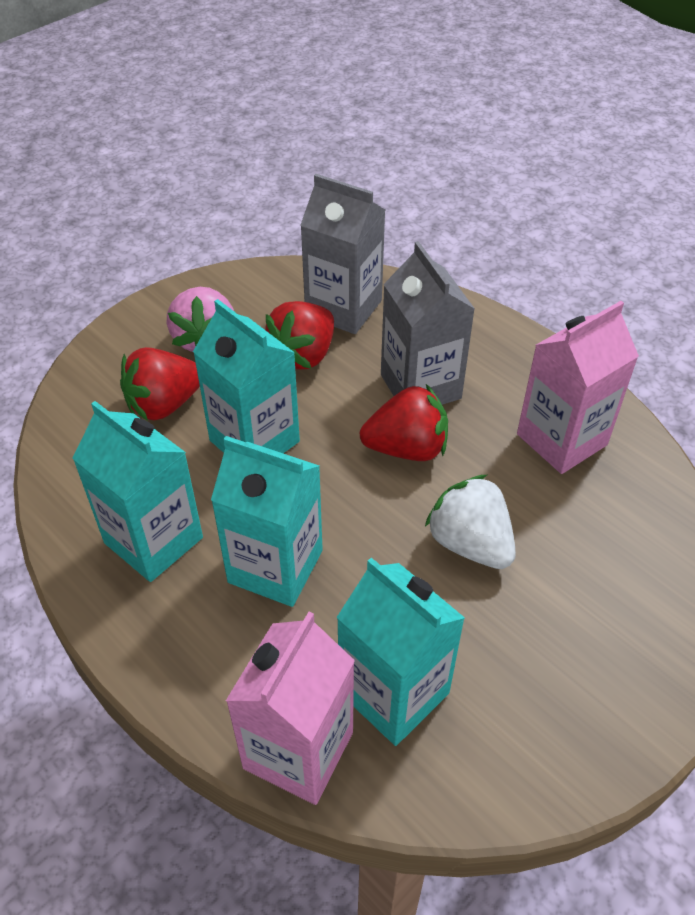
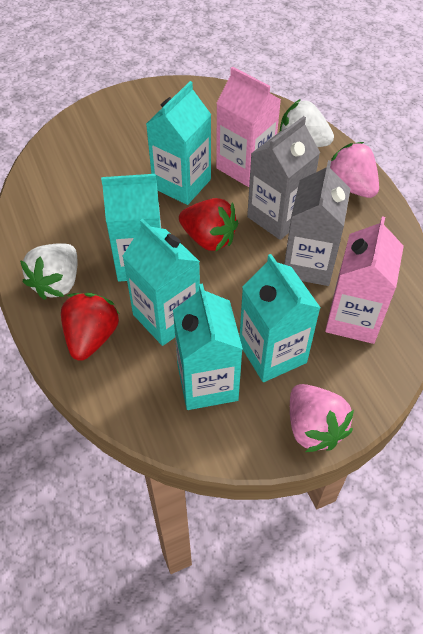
pink strawberry: 1 -> 2
red strawberry: 3 -> 2
turquoise carton: 4 -> 5
white strawberry: 1 -> 2

